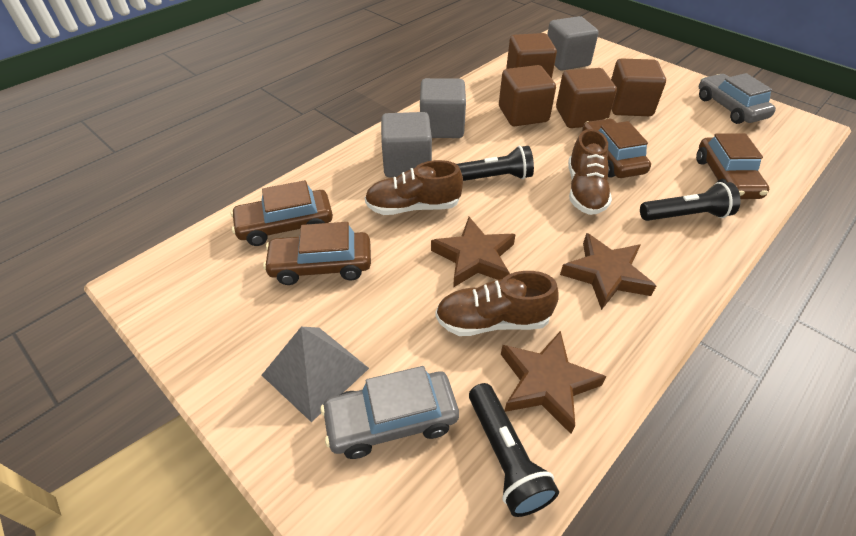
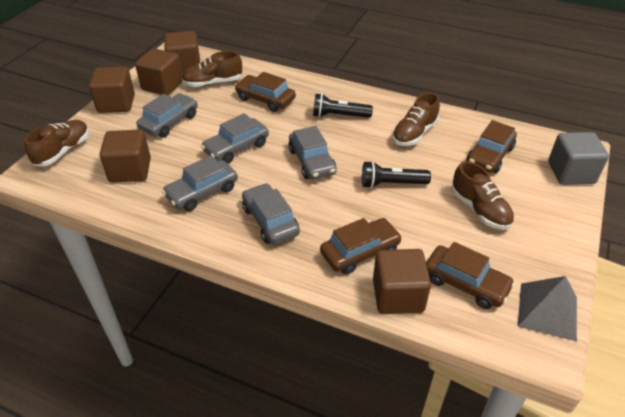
black flashlight: 3 -> 2
brown cube: 4 -> 5
brown shoe: 3 -> 4
brown star: 3 -> 0
grey car: 2 -> 5
grey cube: 3 -> 1

